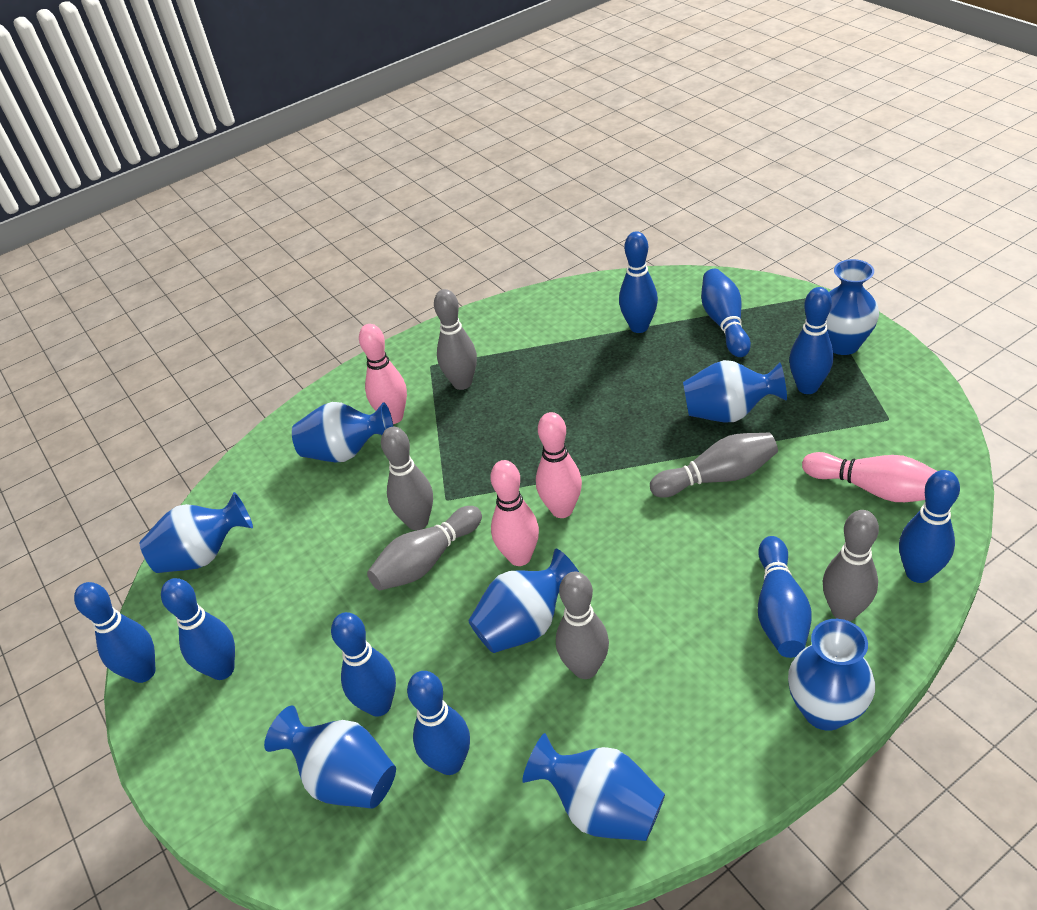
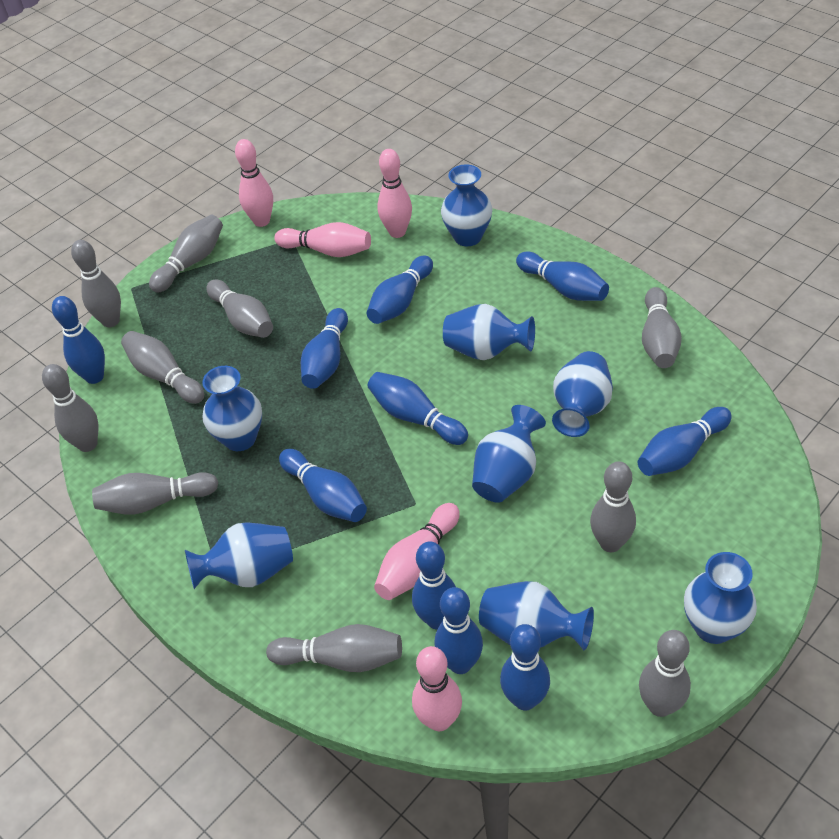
blue bowling pin: 9 -> 10
grey bowling pin: 6 -> 10
pink bowling pin: 4 -> 5

